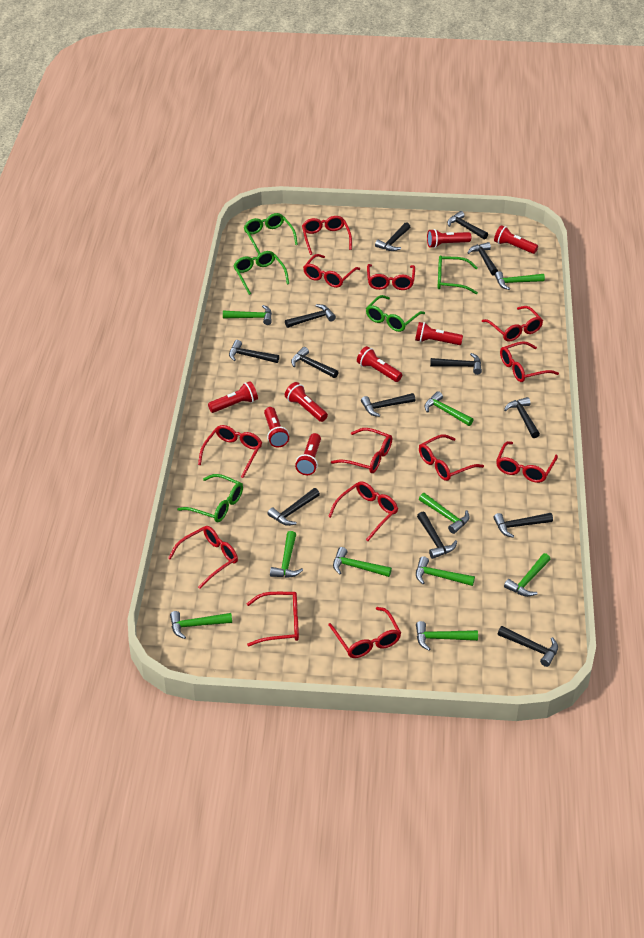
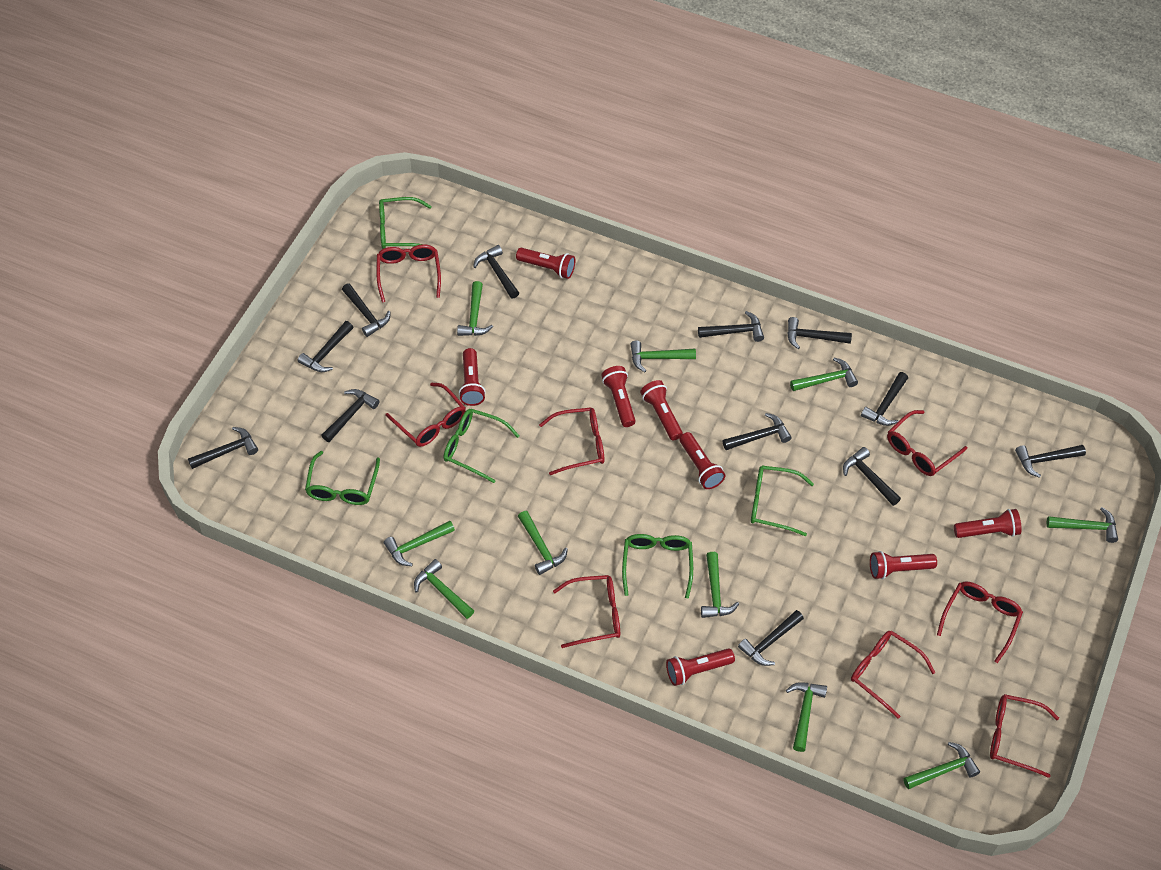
black hammer: 13 -> 12
red glasses: 13 -> 8

